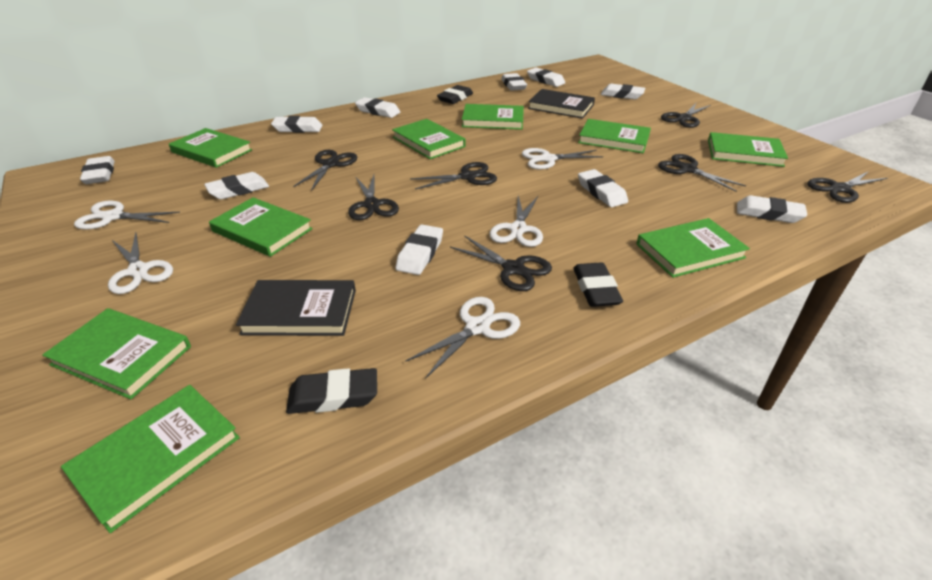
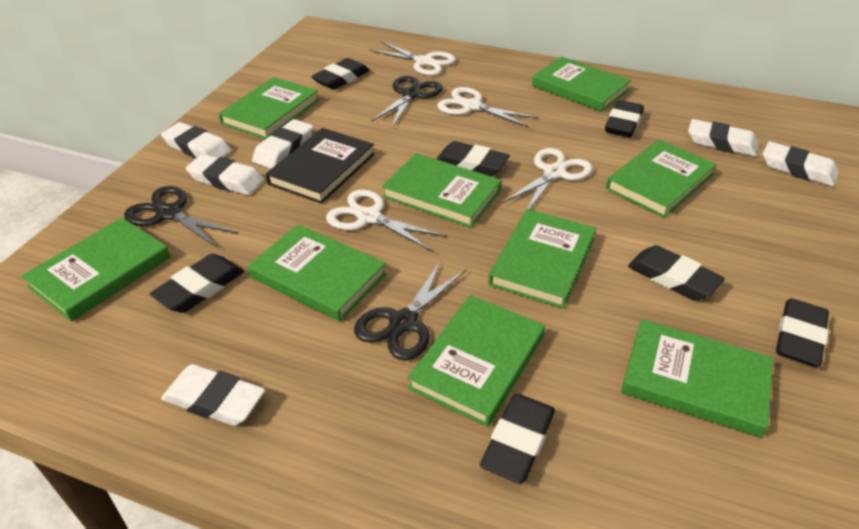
black book: 2 -> 1
black eraser: 3 -> 7
black scissors: 7 -> 3
white eraser: 10 -> 6
white scissors: 5 -> 4

